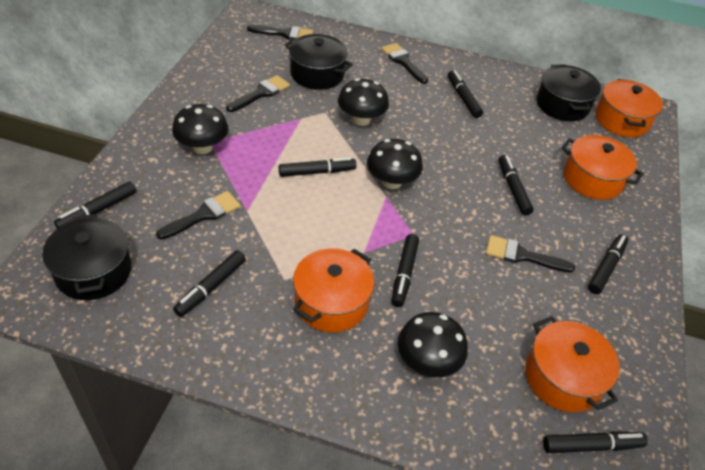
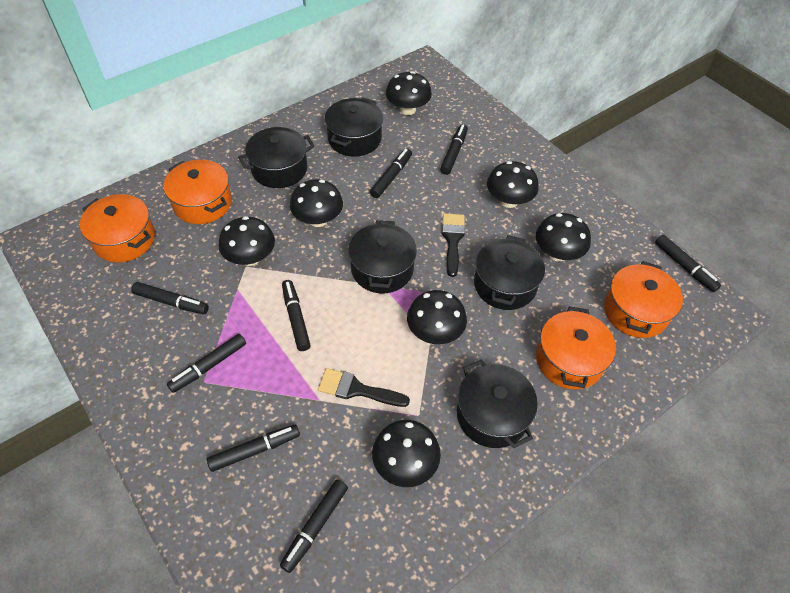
black brush: 5 -> 2
black mushroom: 4 -> 7
black pot: 3 -> 5

